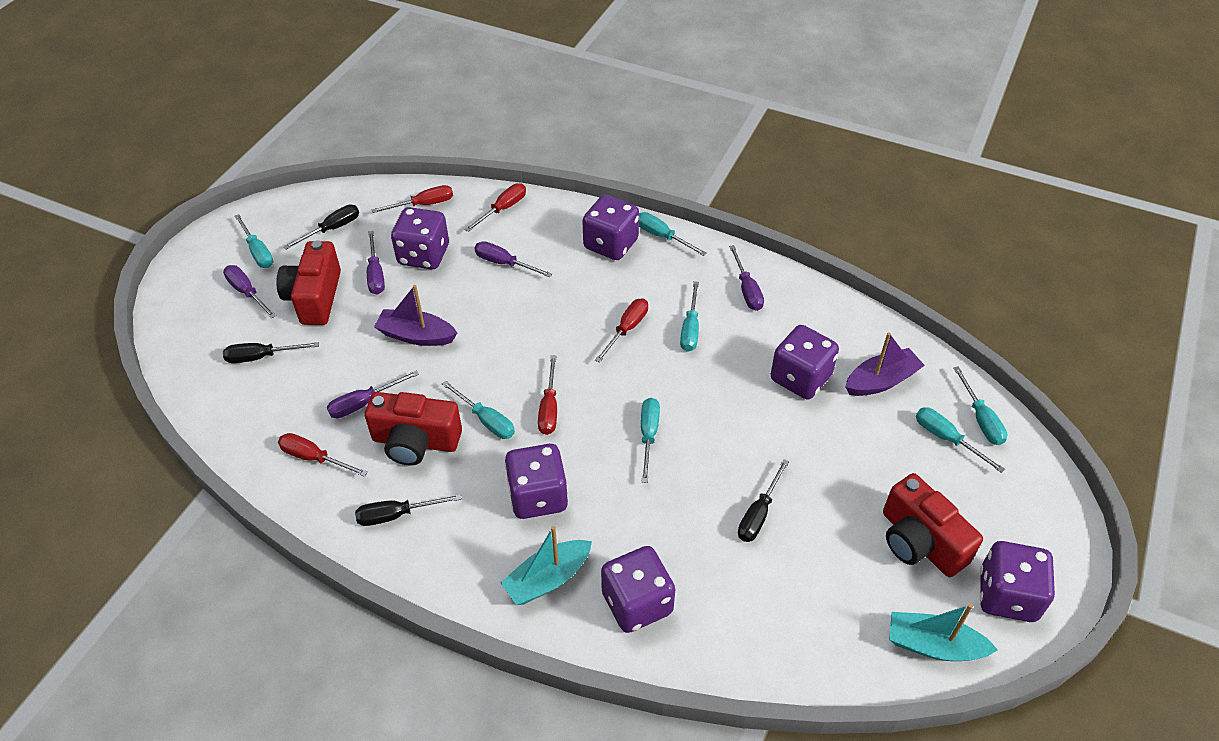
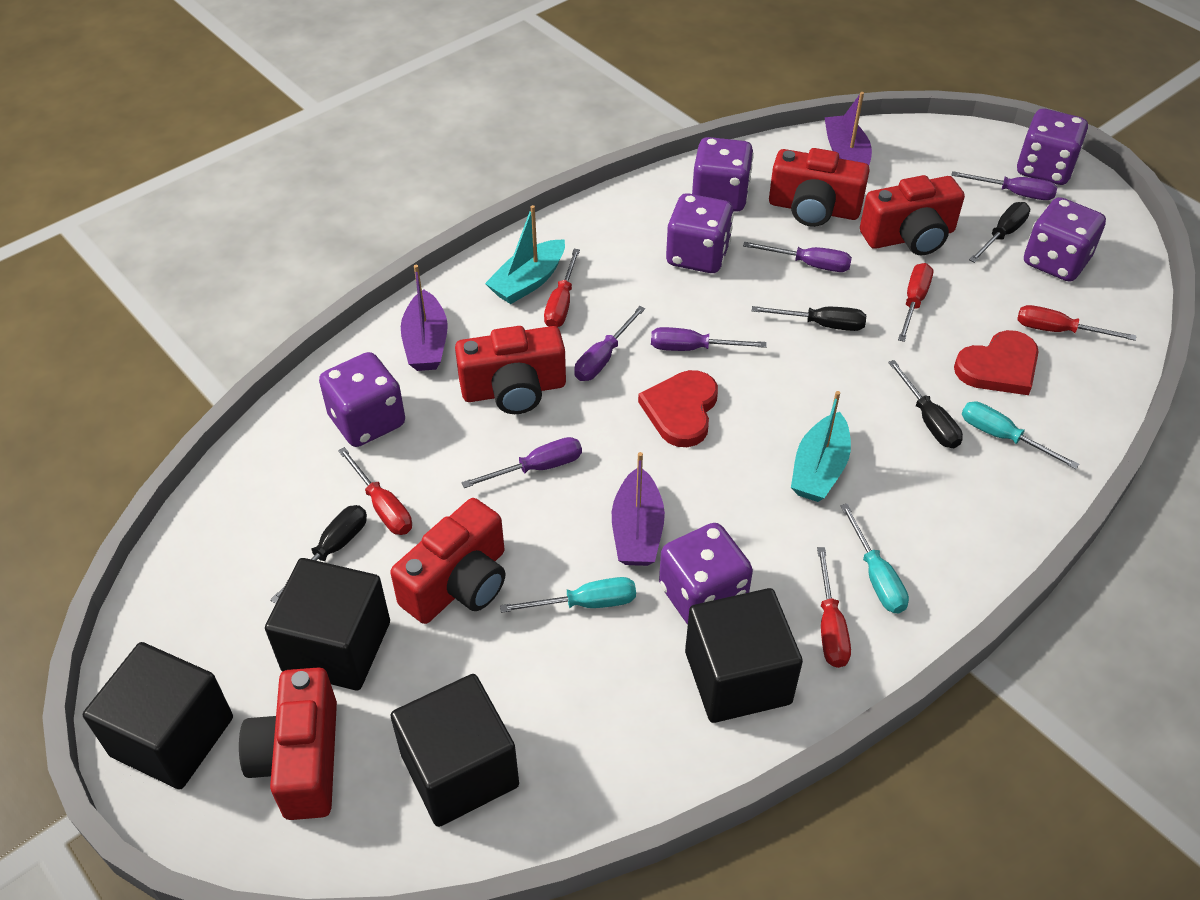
black cube: 0 -> 4
purple boat: 2 -> 3
red camera: 3 -> 5
red heart: 0 -> 2
turquoise screwdriver: 7 -> 3

